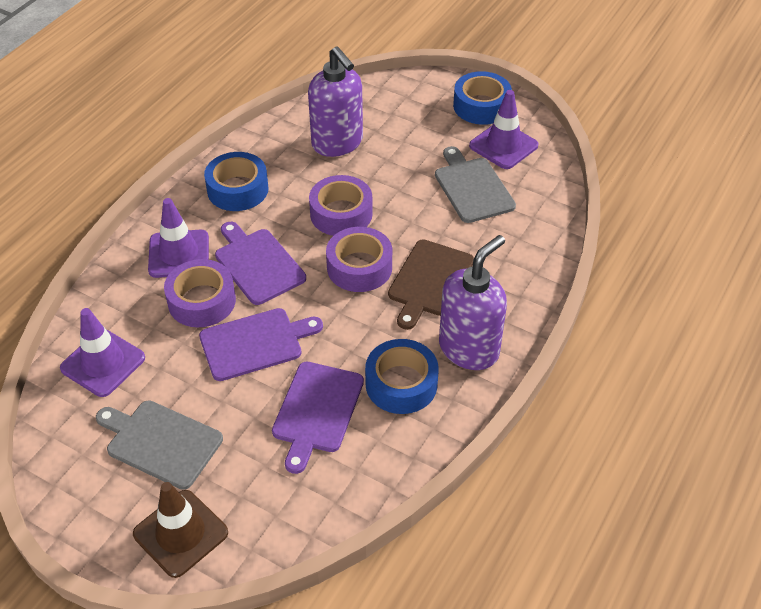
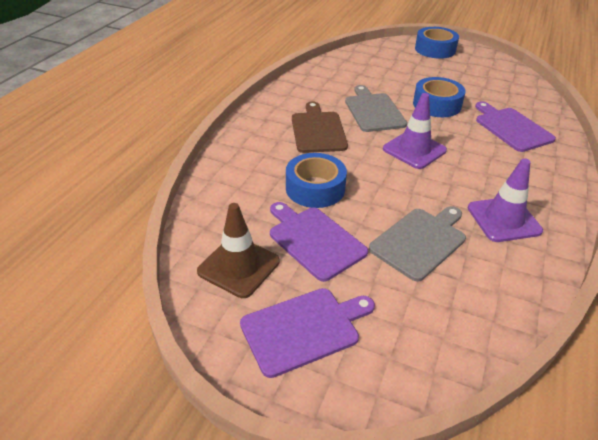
purple soap dispenser: 2 -> 0
purple tape: 3 -> 0
purple traffic cone: 3 -> 2

